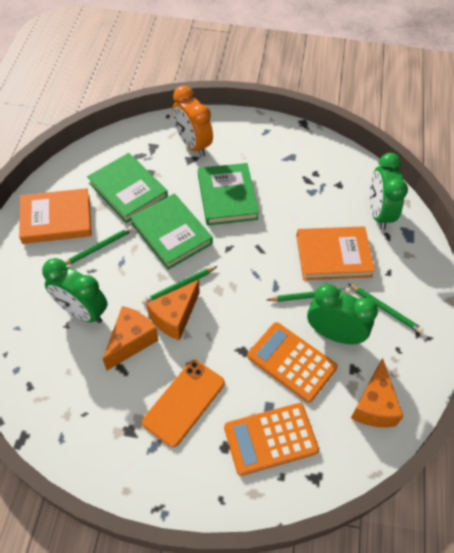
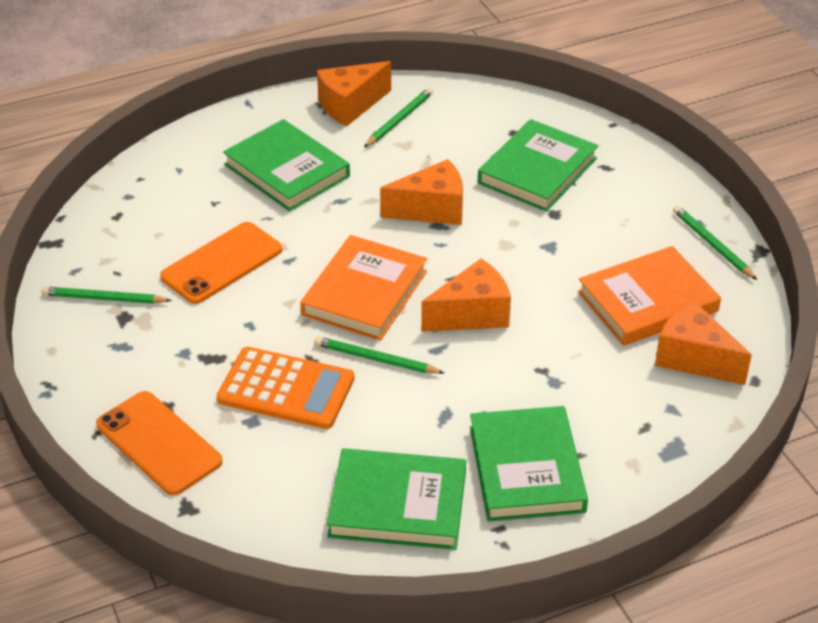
green book: 3 -> 4
green clock: 3 -> 0
orange calculator: 2 -> 1
orange cheese: 3 -> 4
orange clock: 1 -> 0
orange phone: 1 -> 2

